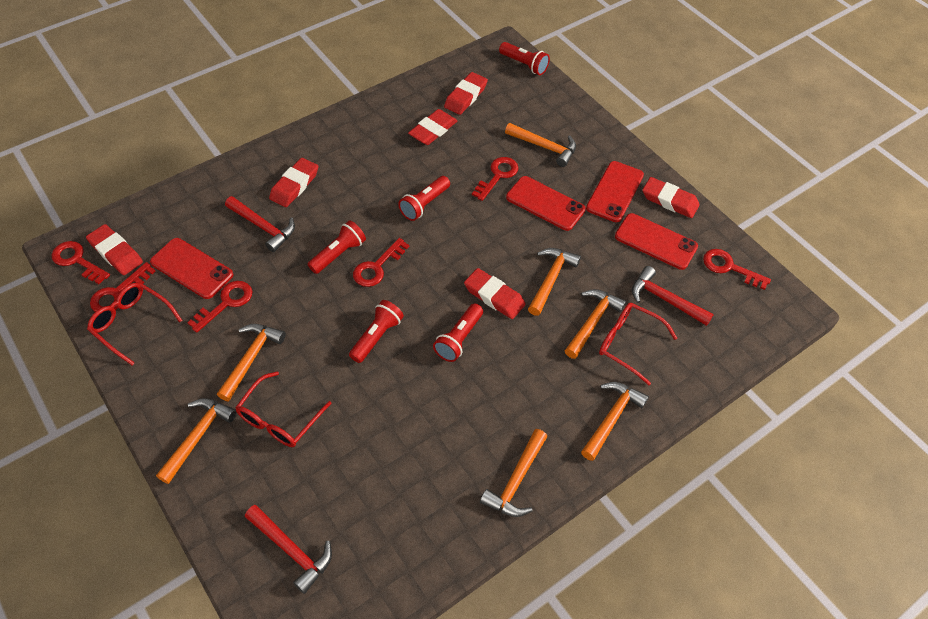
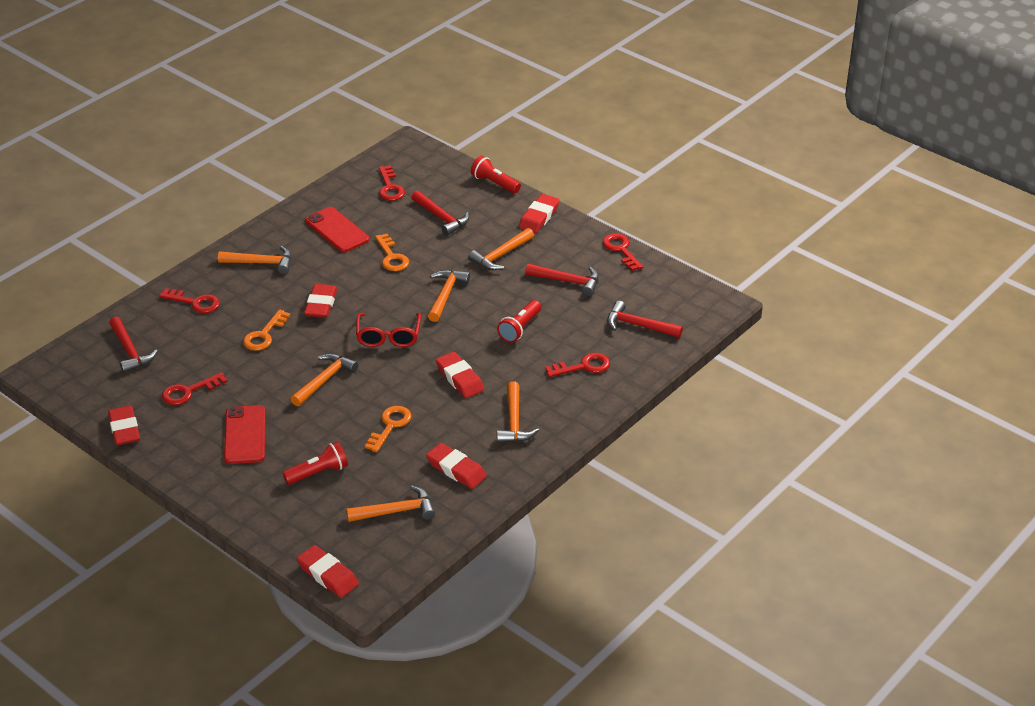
orange hammer: 7 -> 6
orange key: 0 -> 3
red flashlight: 5 -> 3
red glasses: 3 -> 1
red hammer: 3 -> 4
red key: 6 -> 5
red phone: 4 -> 2

